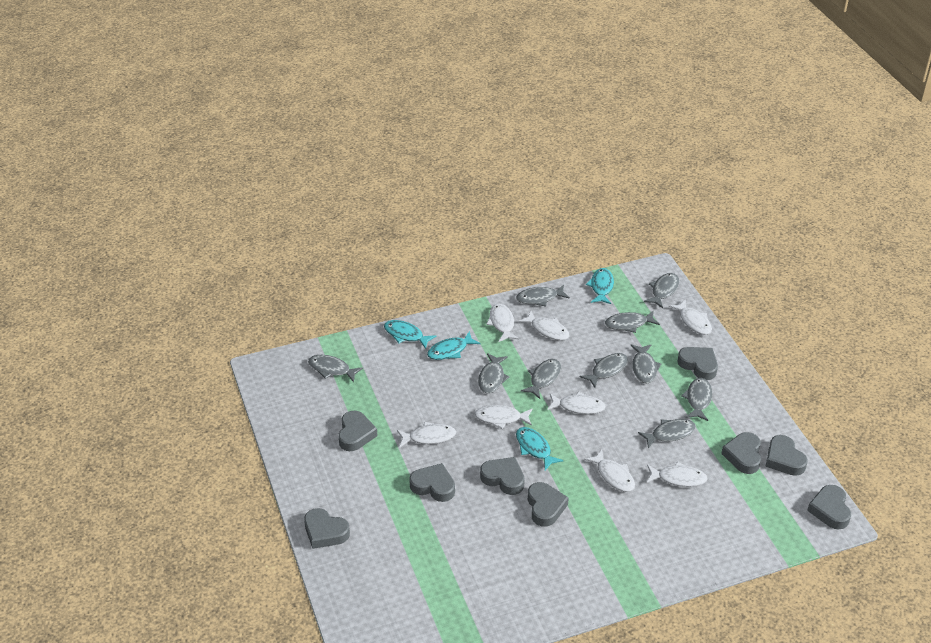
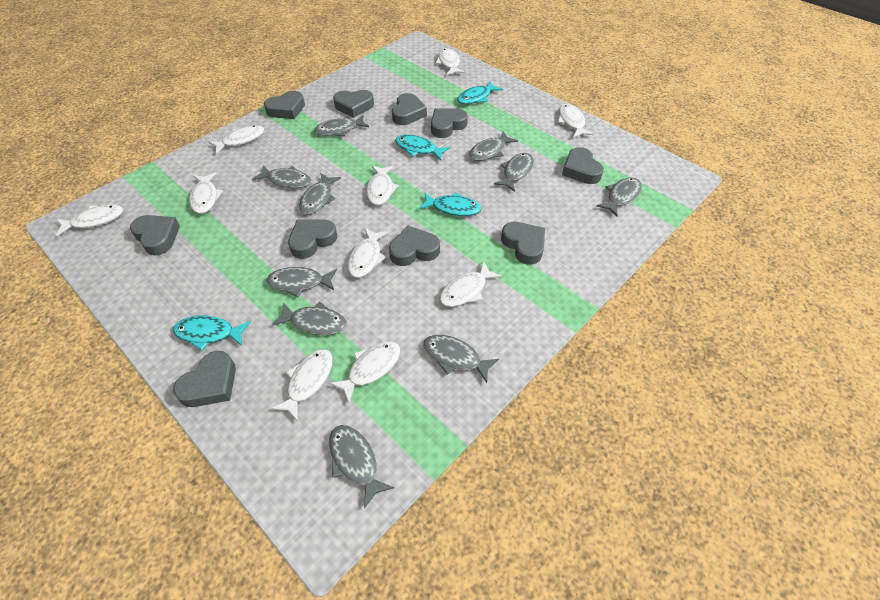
grey heart: 9 -> 10
white fish: 8 -> 10

